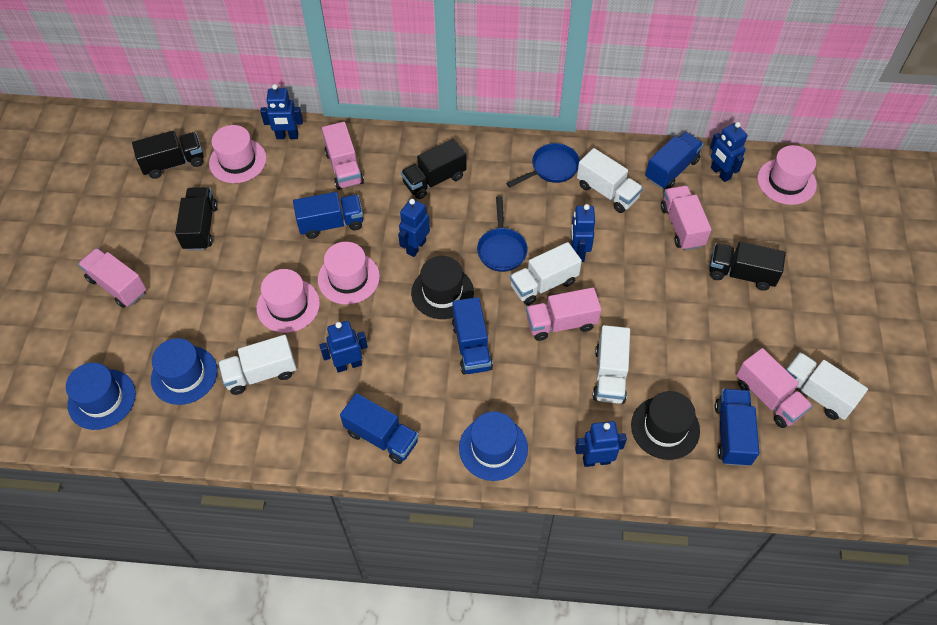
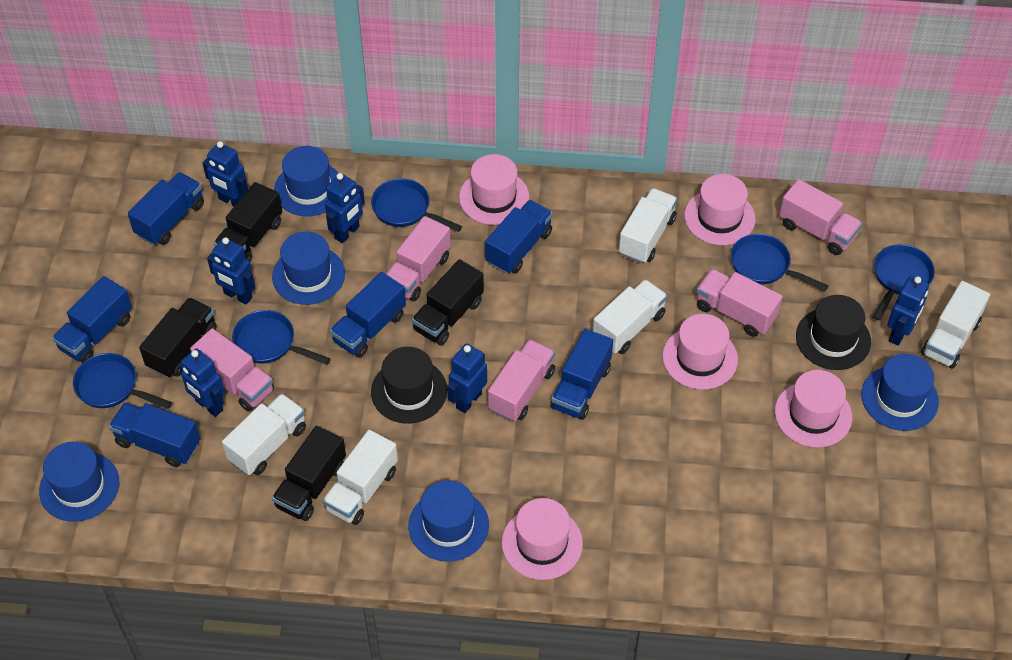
blue hat: 3 -> 5
blue pan: 2 -> 5
blue truck: 5 -> 6
pink hat: 4 -> 5

